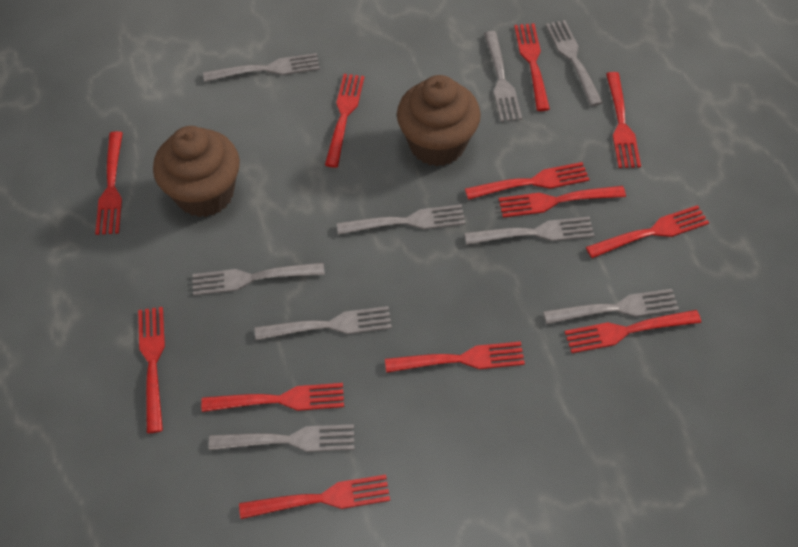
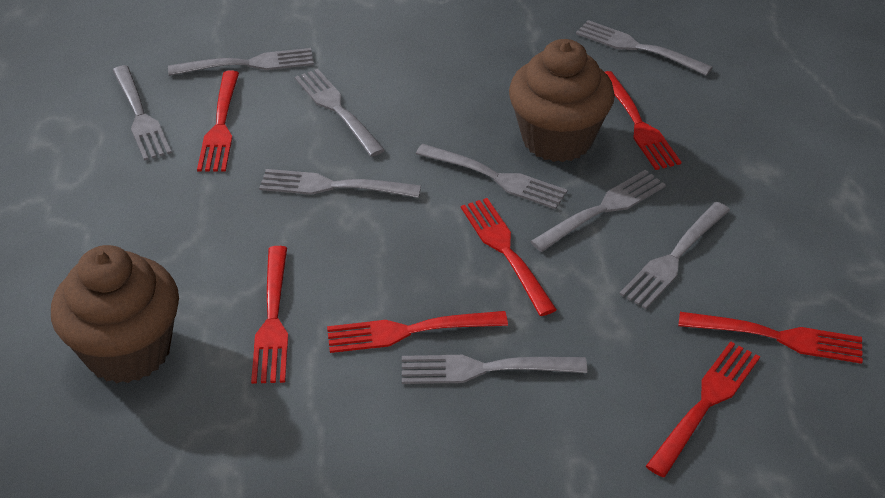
red fork: 12 -> 7

